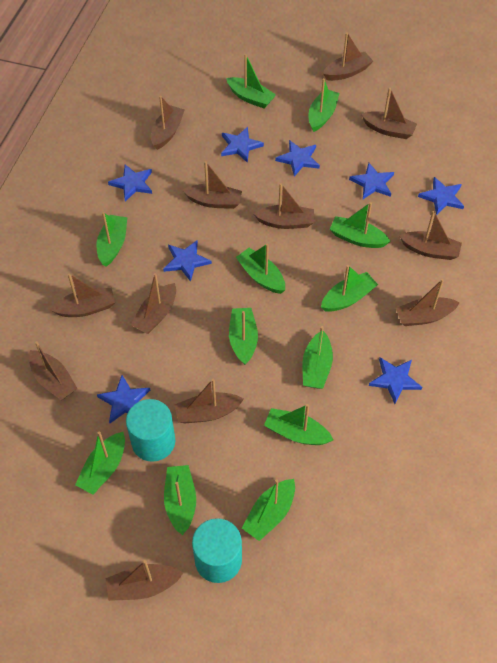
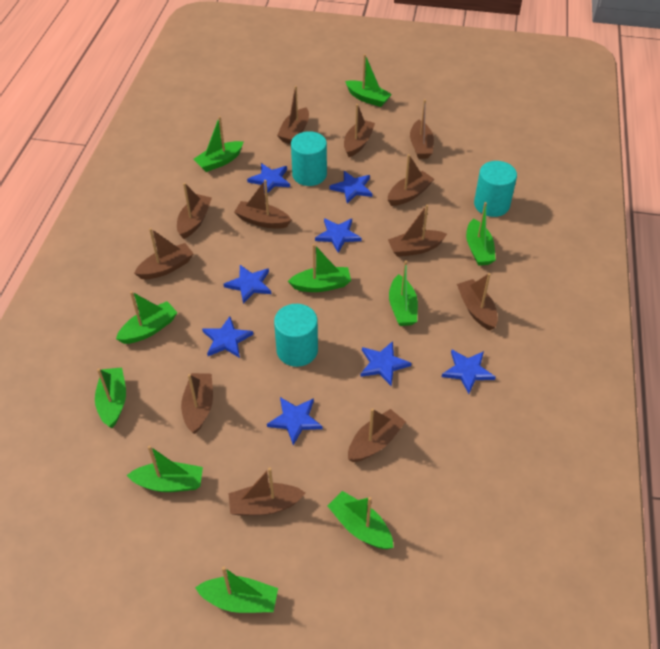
green boat: 12 -> 10
turquoise cylinder: 2 -> 3

